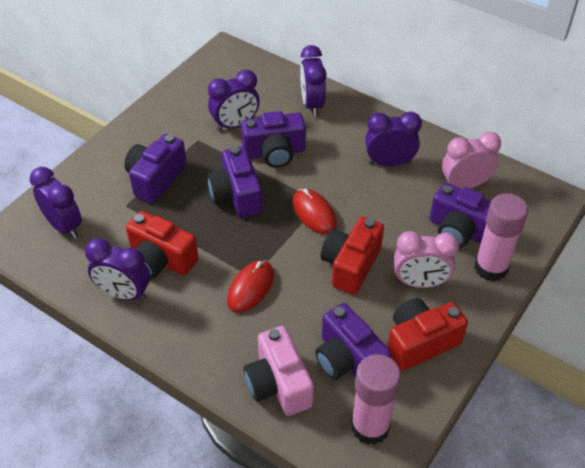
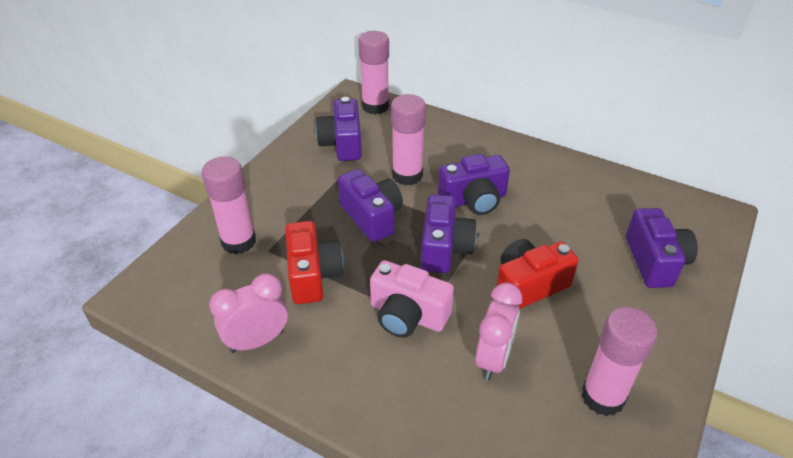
pink glue stick: 2 -> 4
purple clock: 5 -> 0
red camera: 3 -> 2
red mouse: 2 -> 0

